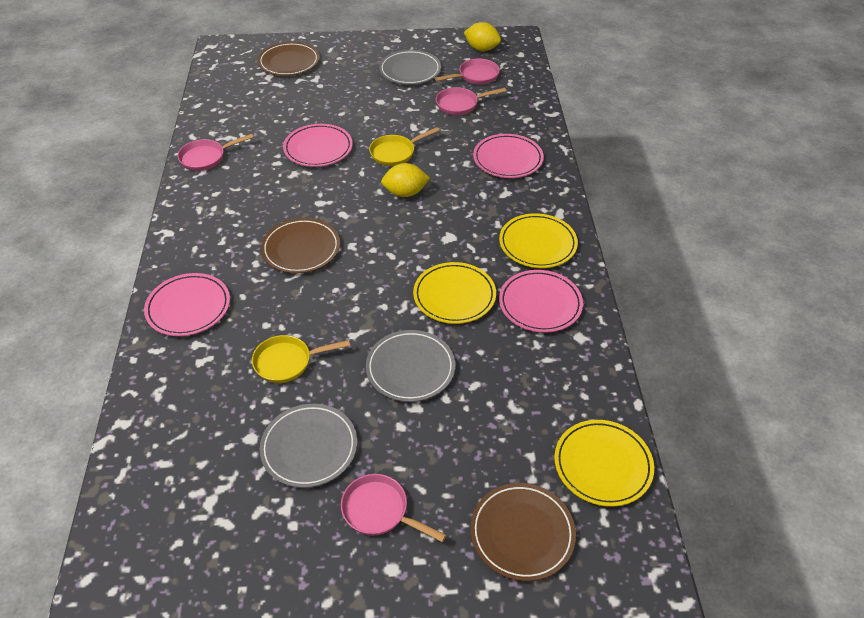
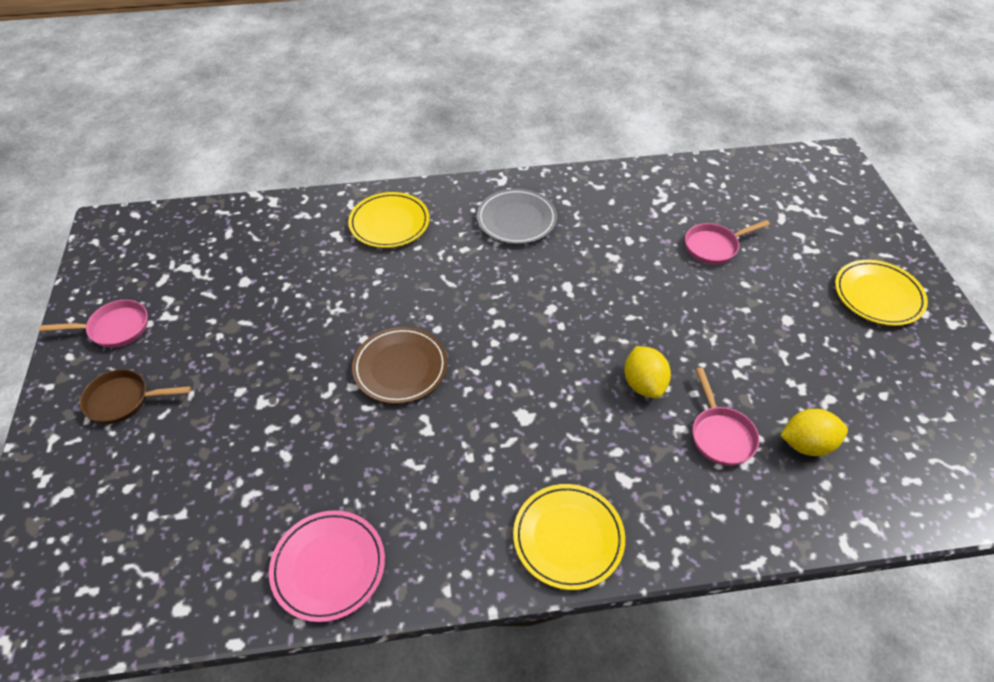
brown pan: 0 -> 1
brown plate: 3 -> 1
grey plate: 3 -> 1
pink pan: 4 -> 3
pink plate: 4 -> 1
yellow pan: 2 -> 0

